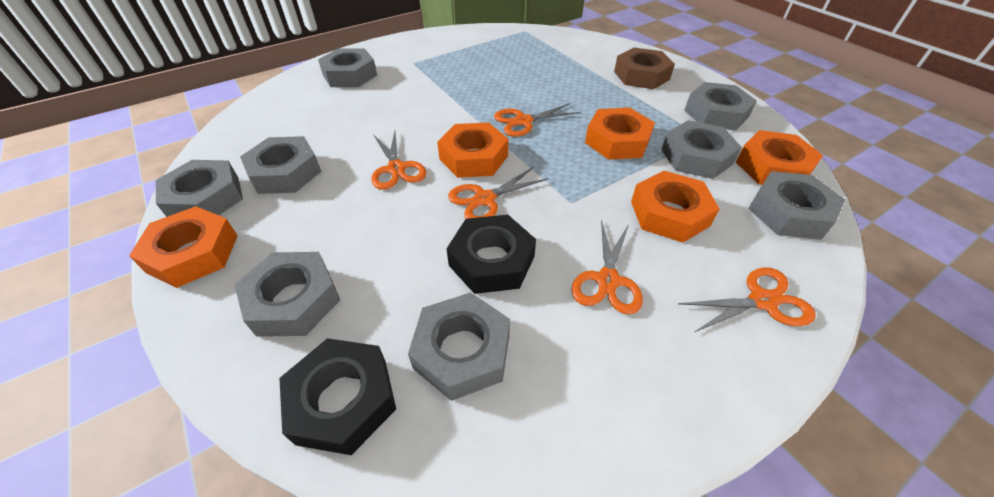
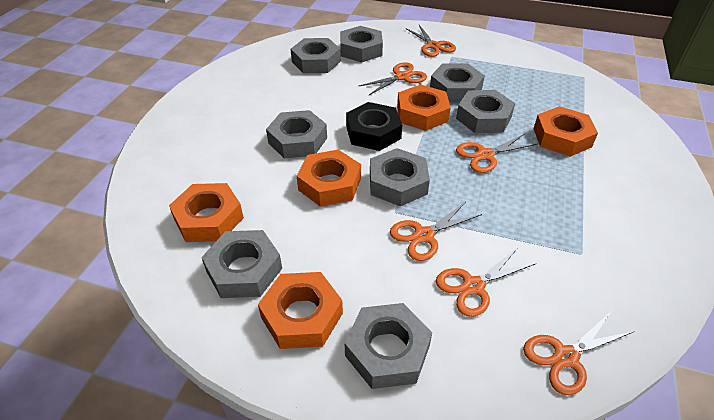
black nut: 2 -> 1
brown nut: 1 -> 0
orange scissors: 5 -> 6

